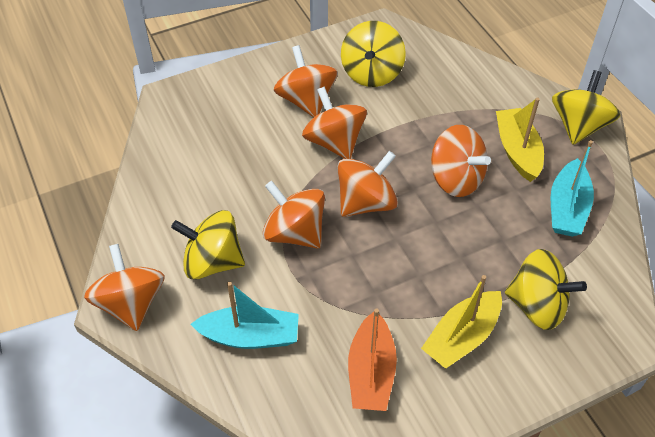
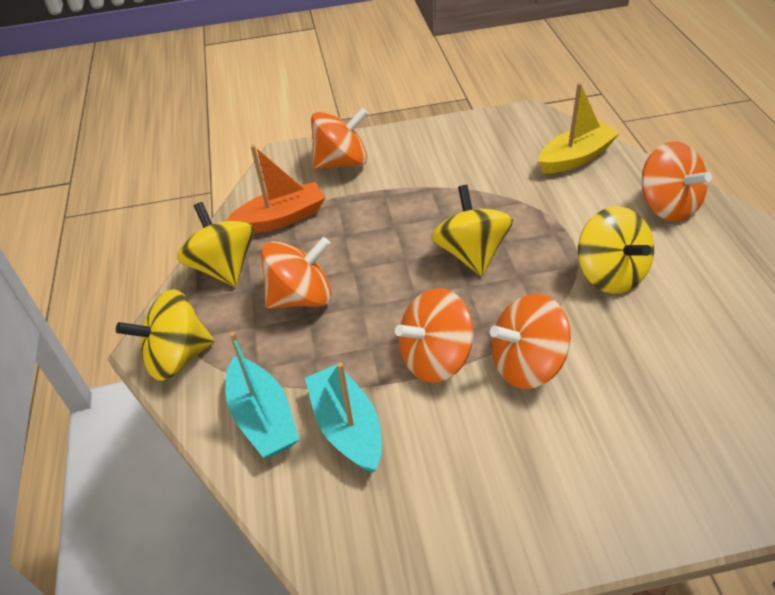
orange spinning top: 6 -> 5
yellow boat: 2 -> 1

